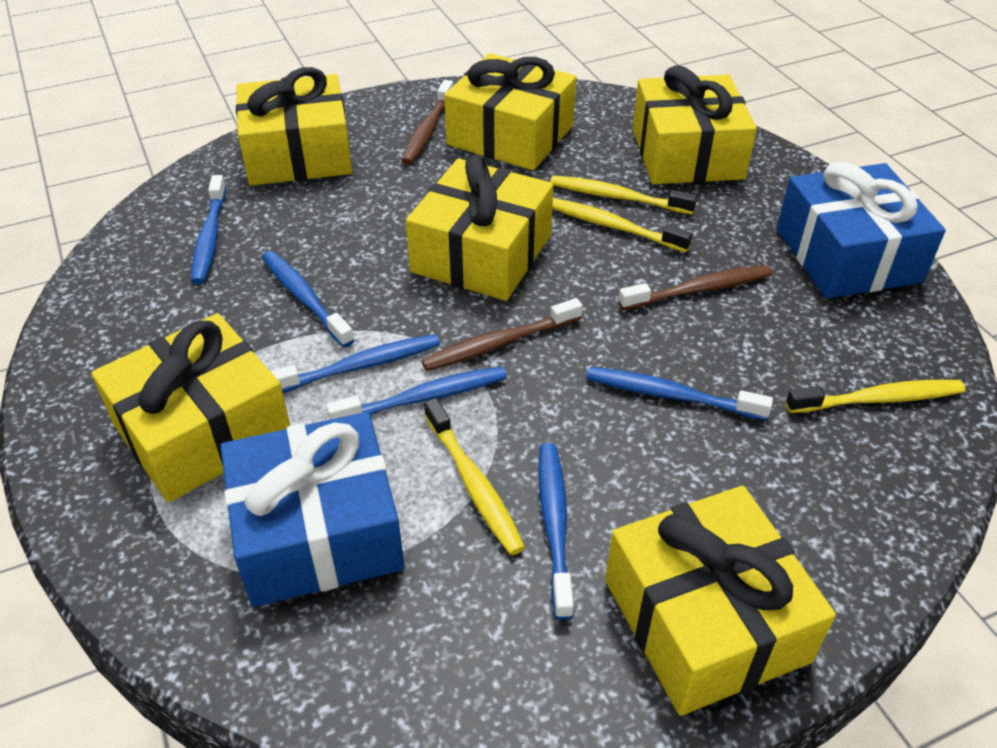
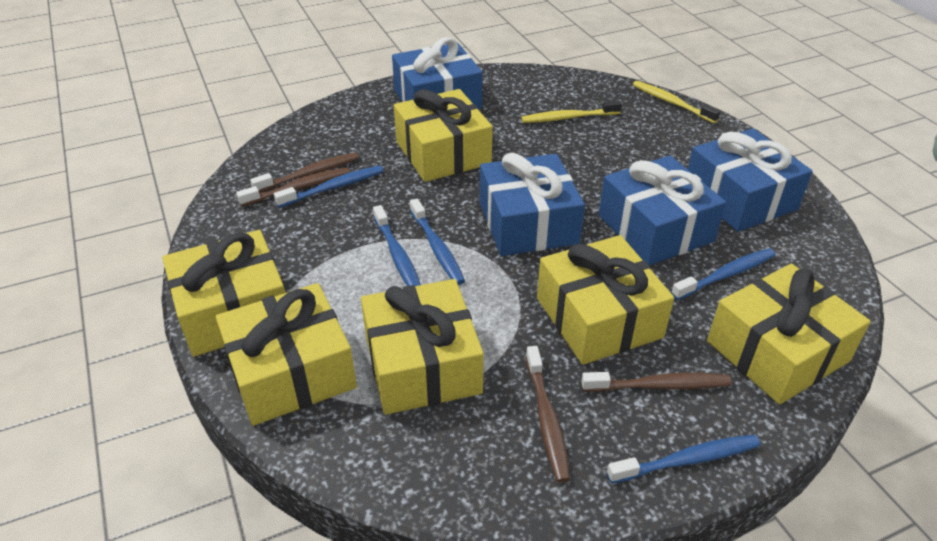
blue gift: 2 -> 4
blue toothbrush: 6 -> 5
brown toothbrush: 3 -> 4
yellow toothbrush: 4 -> 2

